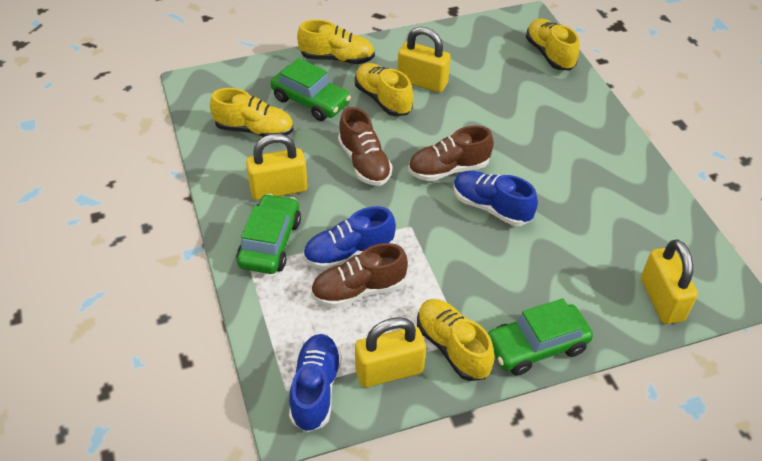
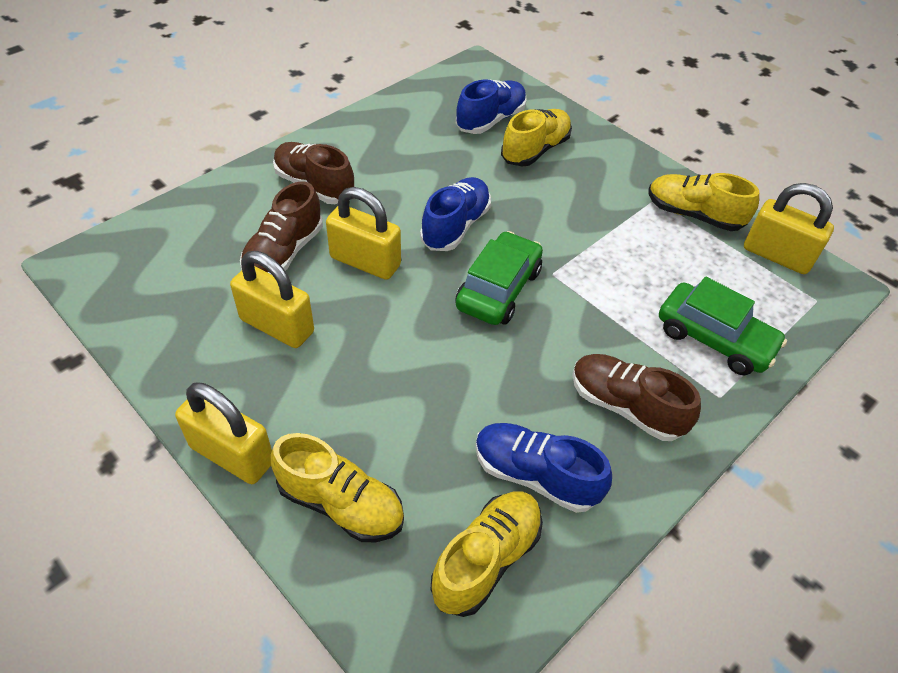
green car: 3 -> 2
yellow shoe: 5 -> 4

